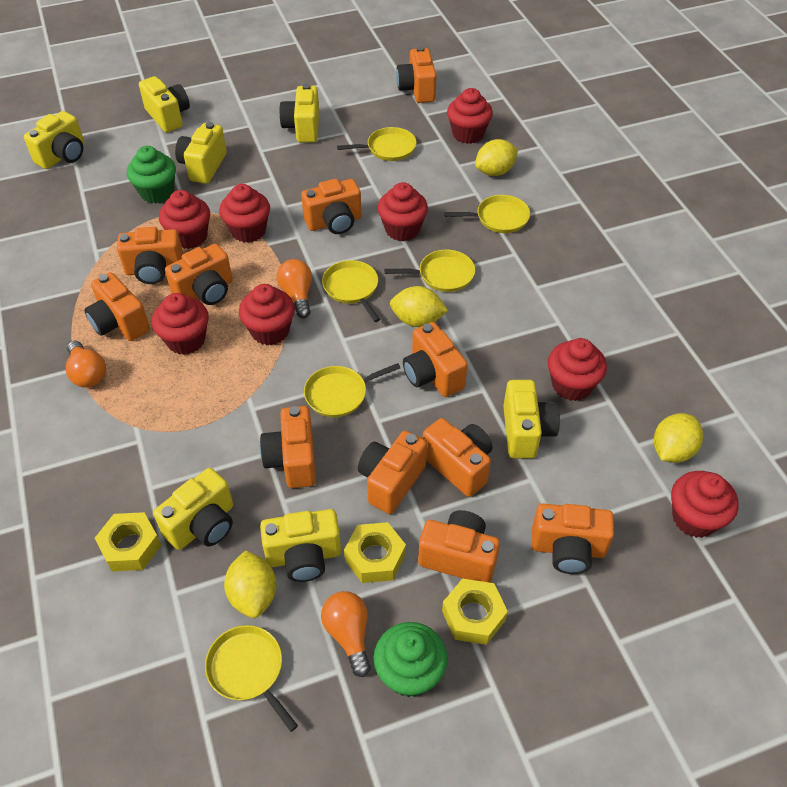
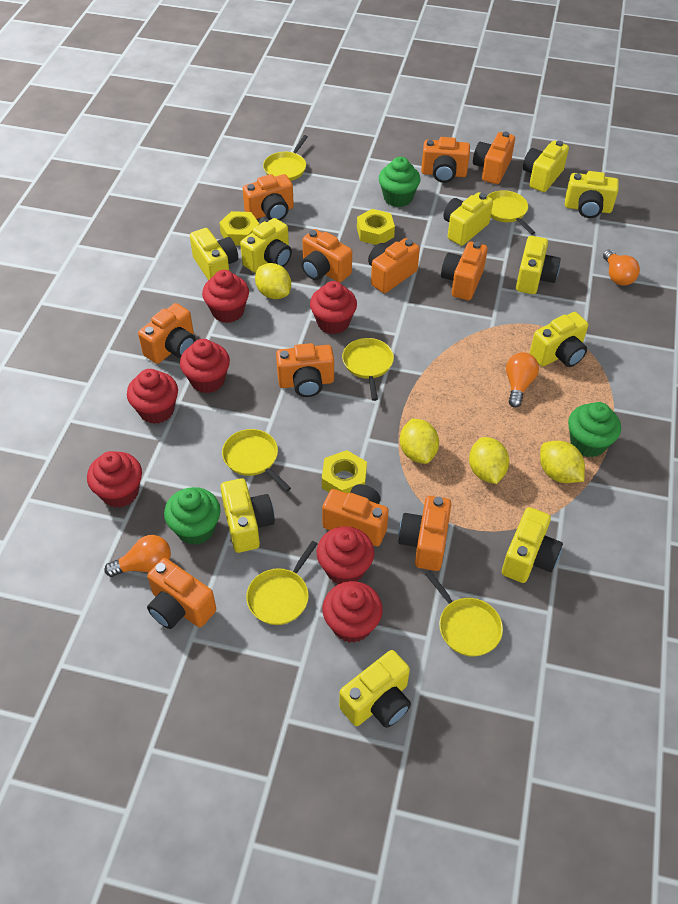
green cupcake: 2 -> 3
red cupcake: 8 -> 7
yellow camera: 7 -> 10

